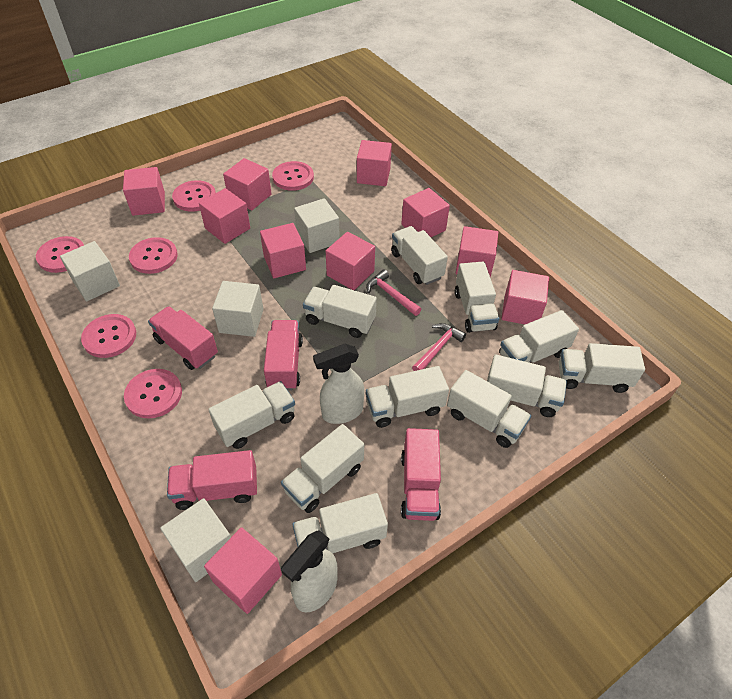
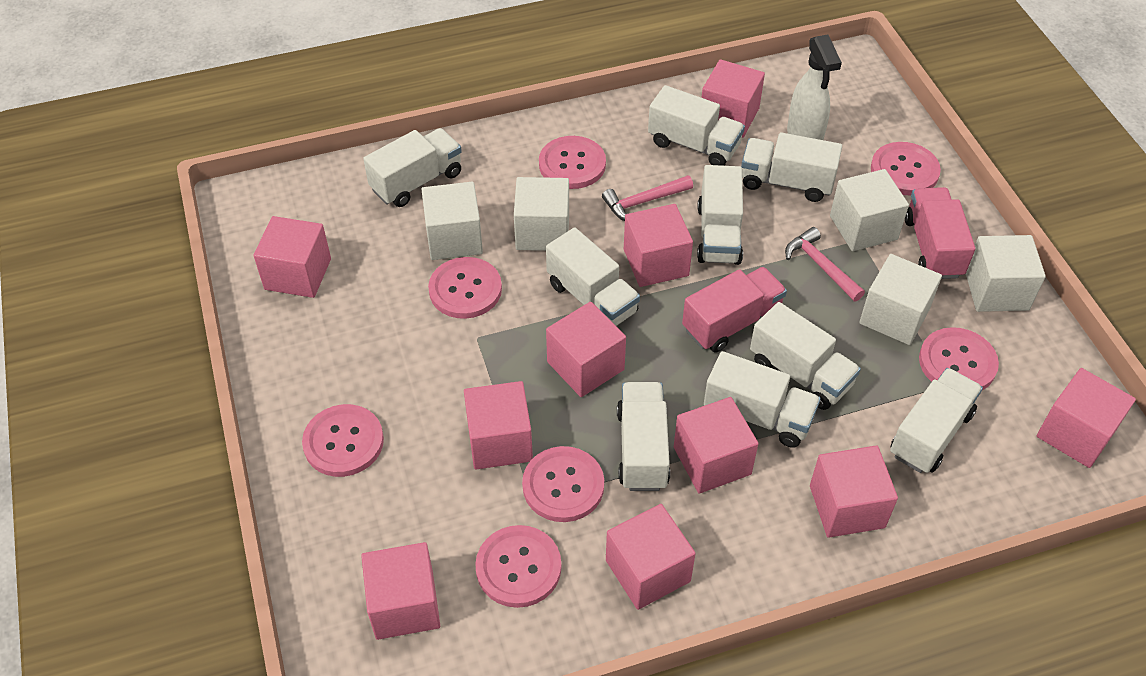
pink button: 6 -> 7
pink truck: 4 -> 2
white cube: 4 -> 5
white spray bottle: 2 -> 1
white truck: 11 -> 9

